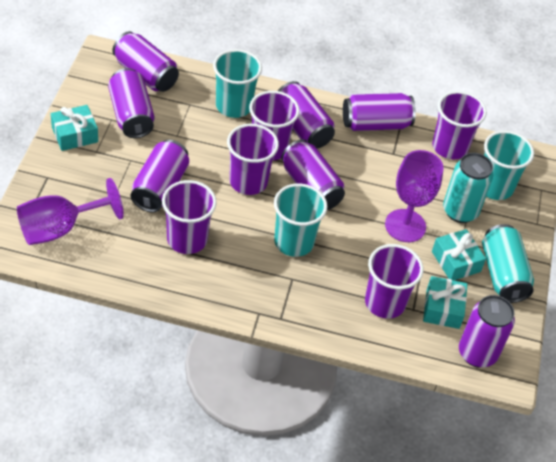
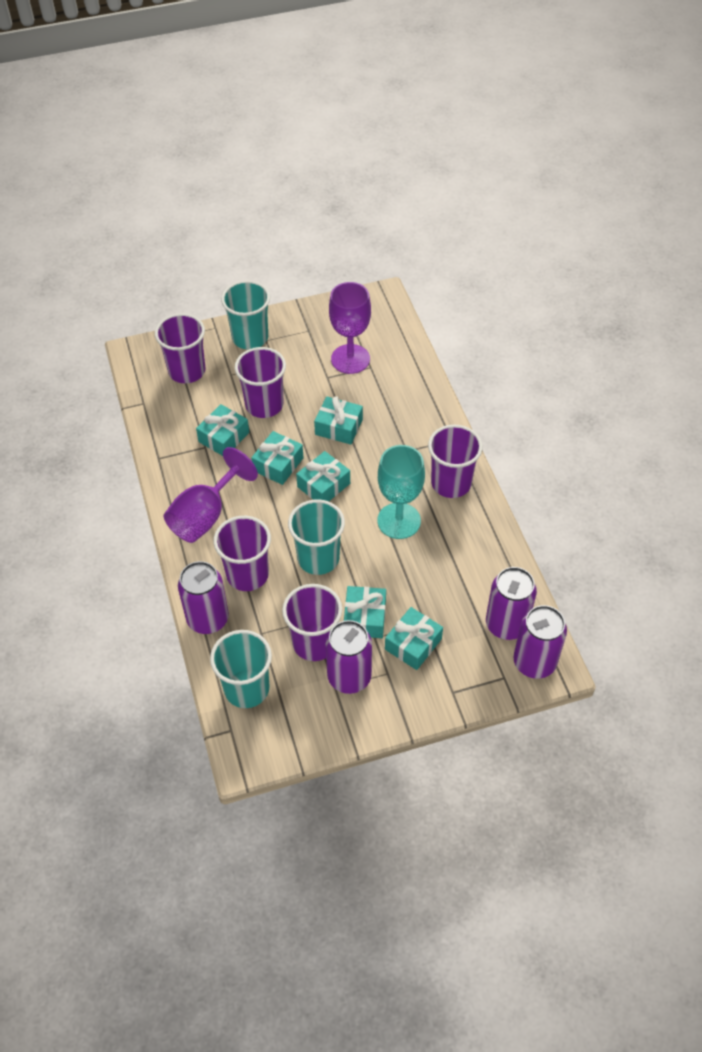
purple can: 7 -> 4
turquoise can: 2 -> 0
turquoise gift: 3 -> 6
turquoise goblet: 0 -> 1

